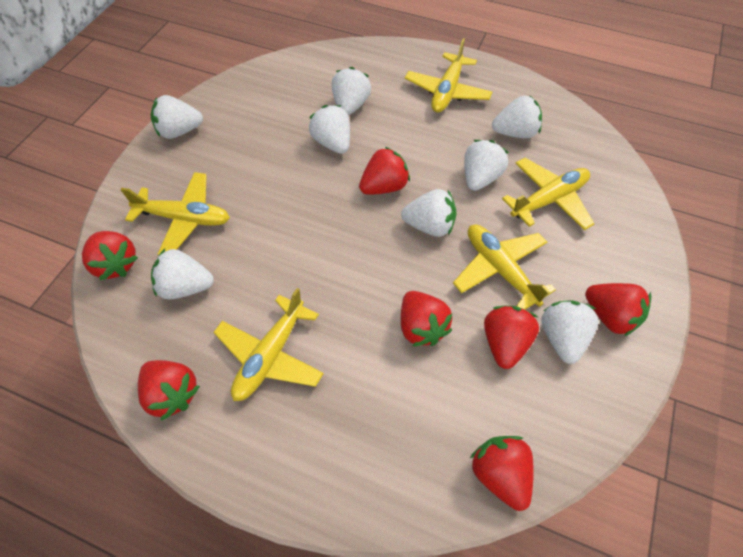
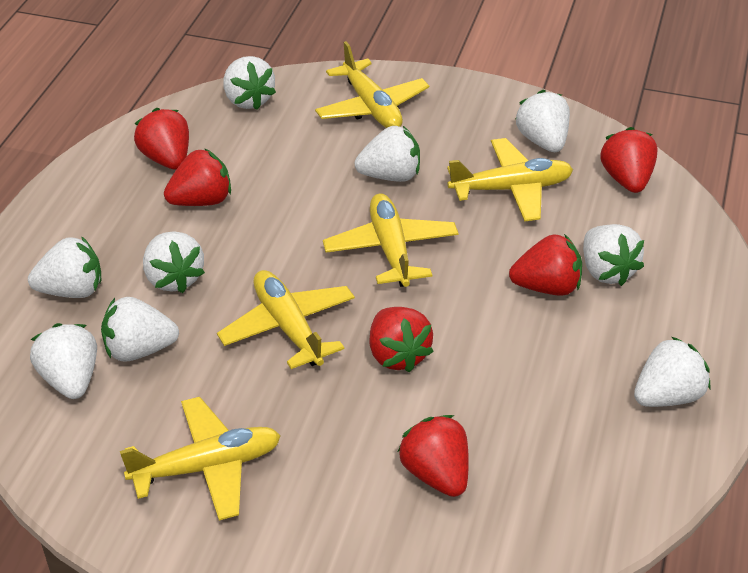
red strawberry: 7 -> 6
white strawberry: 8 -> 9

